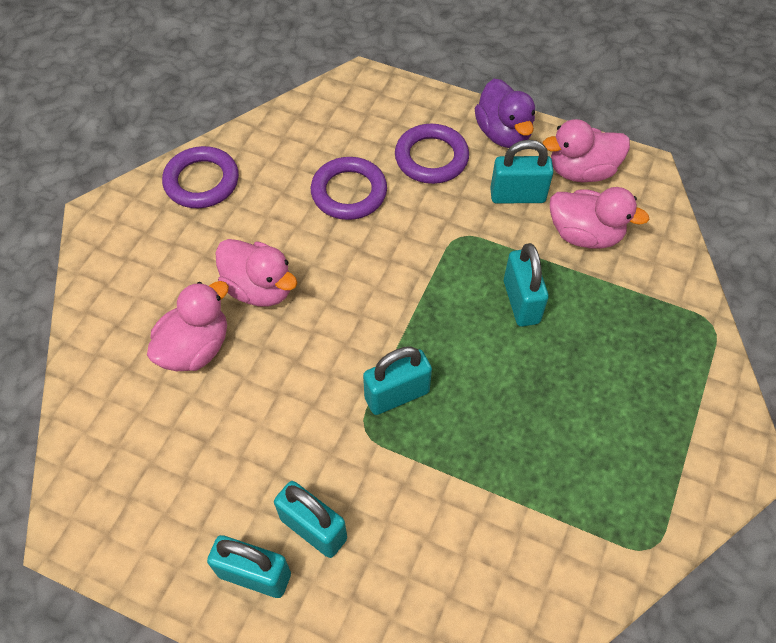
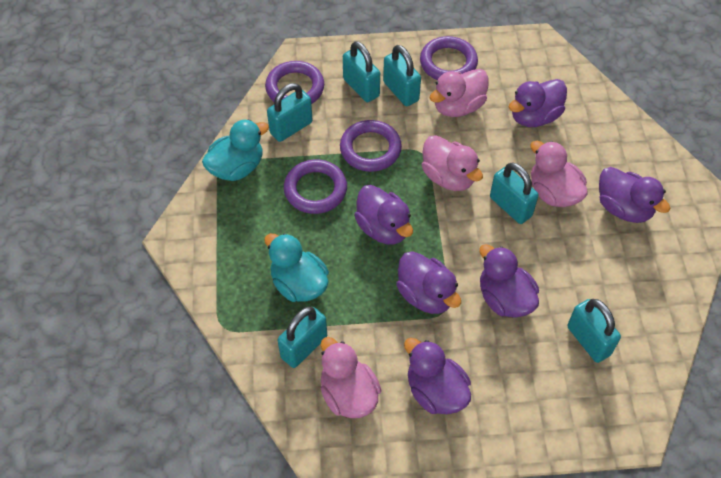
purple duck: 1 -> 6
purple ring: 3 -> 4
turquoise duck: 0 -> 2
turquoise padlock: 5 -> 6

